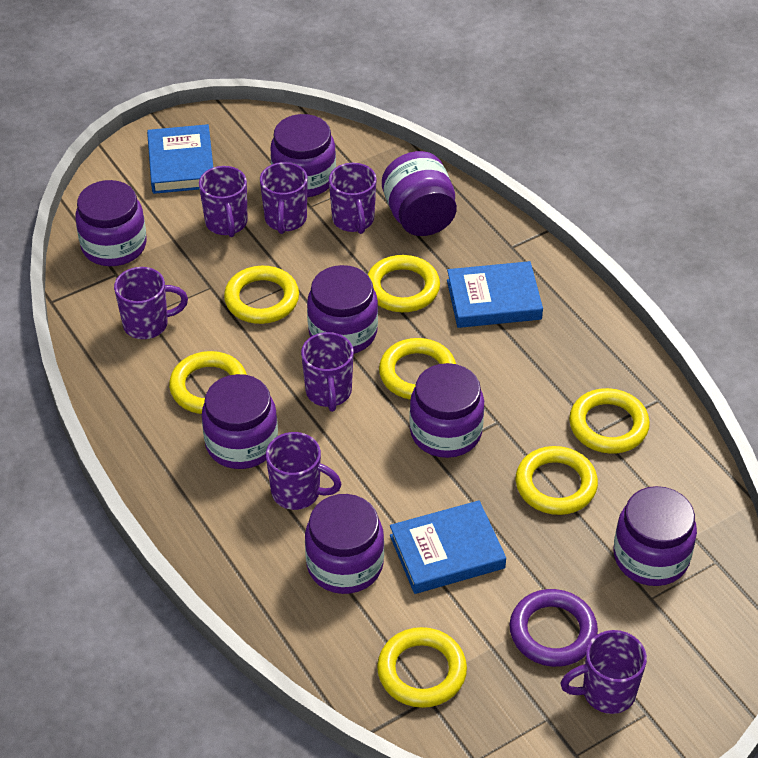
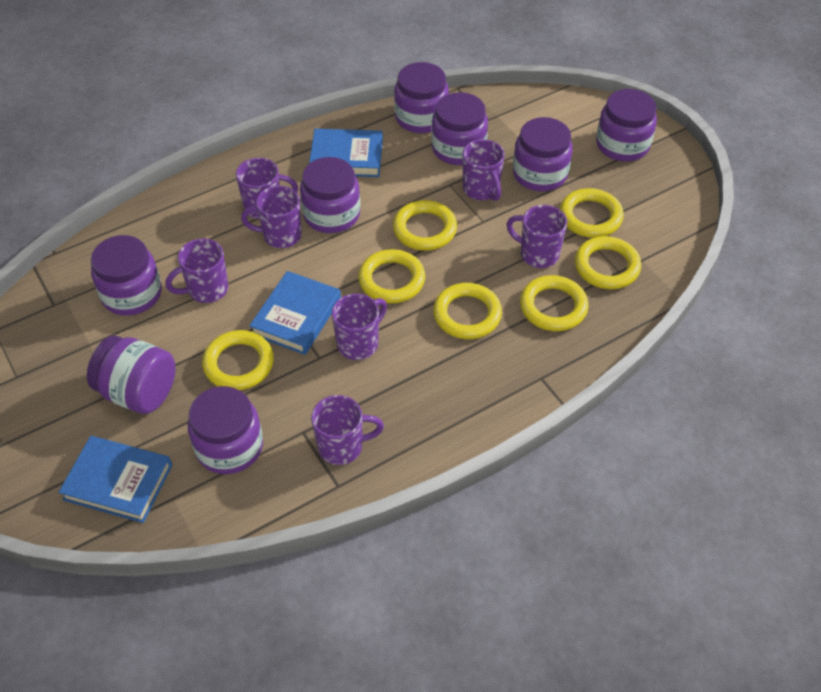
purple ring: 1 -> 0

